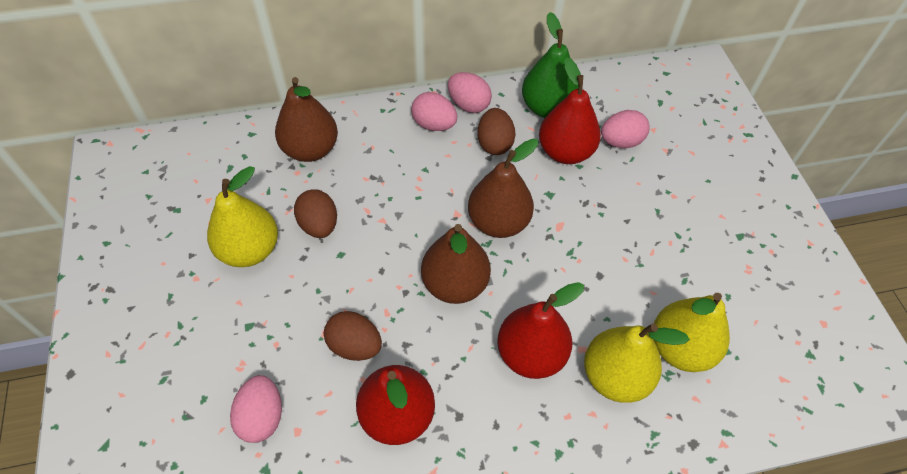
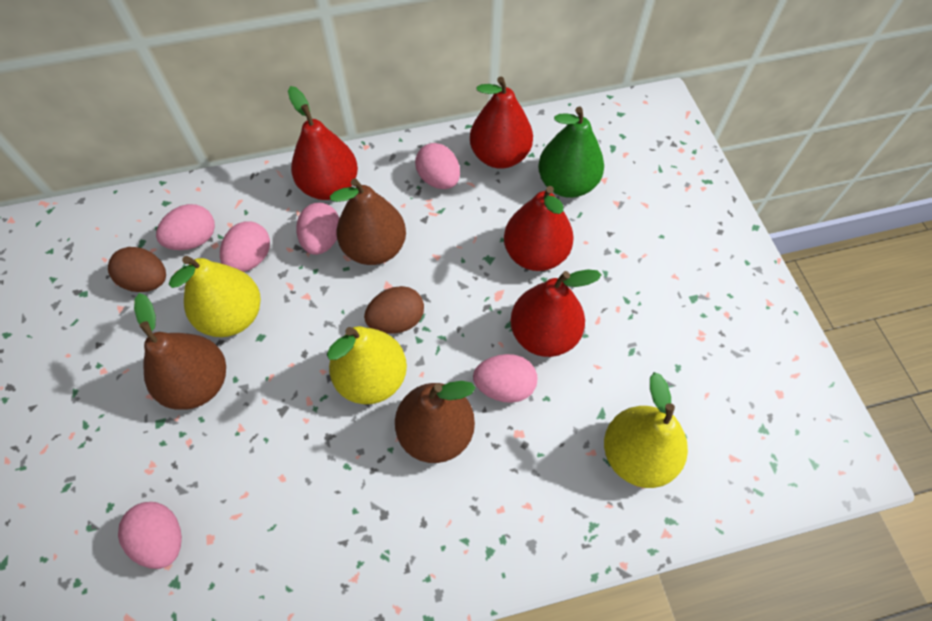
brown egg: 3 -> 2
pink egg: 4 -> 6
red pear: 3 -> 4

